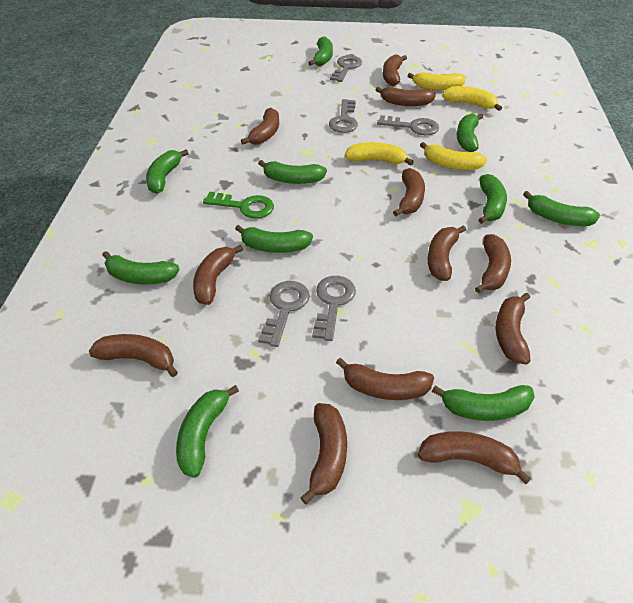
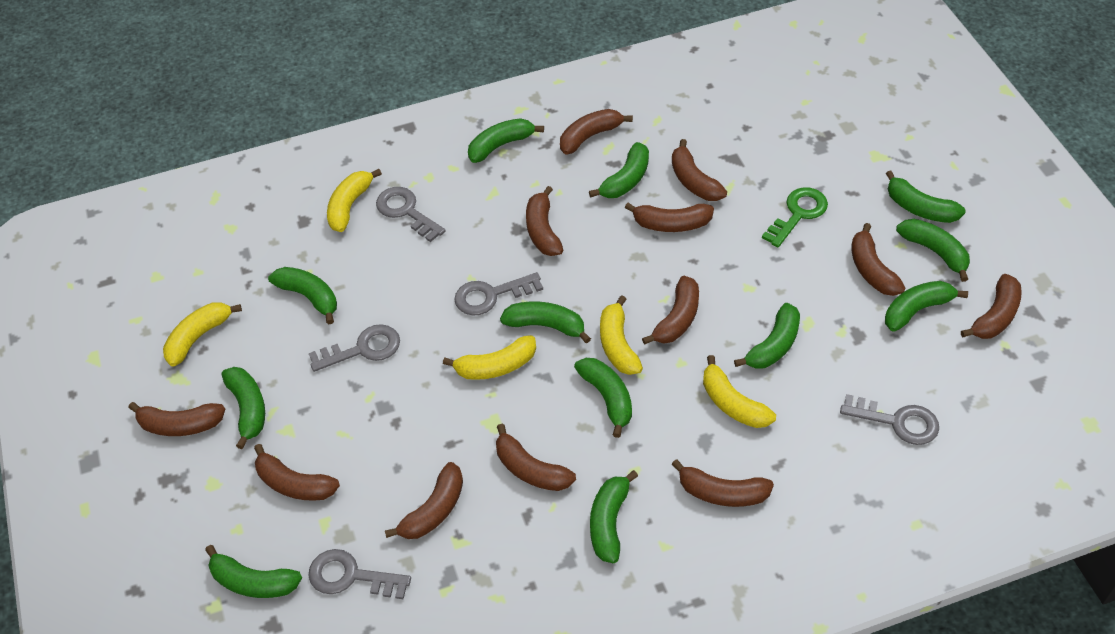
green banana: 10 -> 12
yellow banana: 4 -> 5

